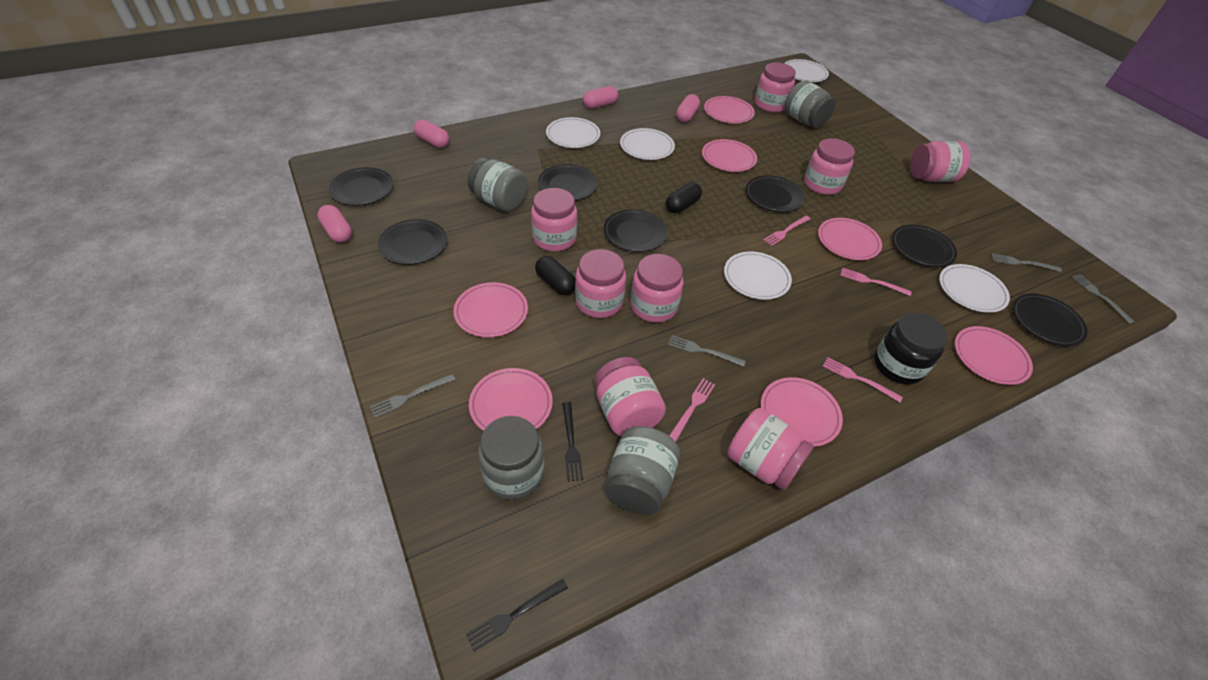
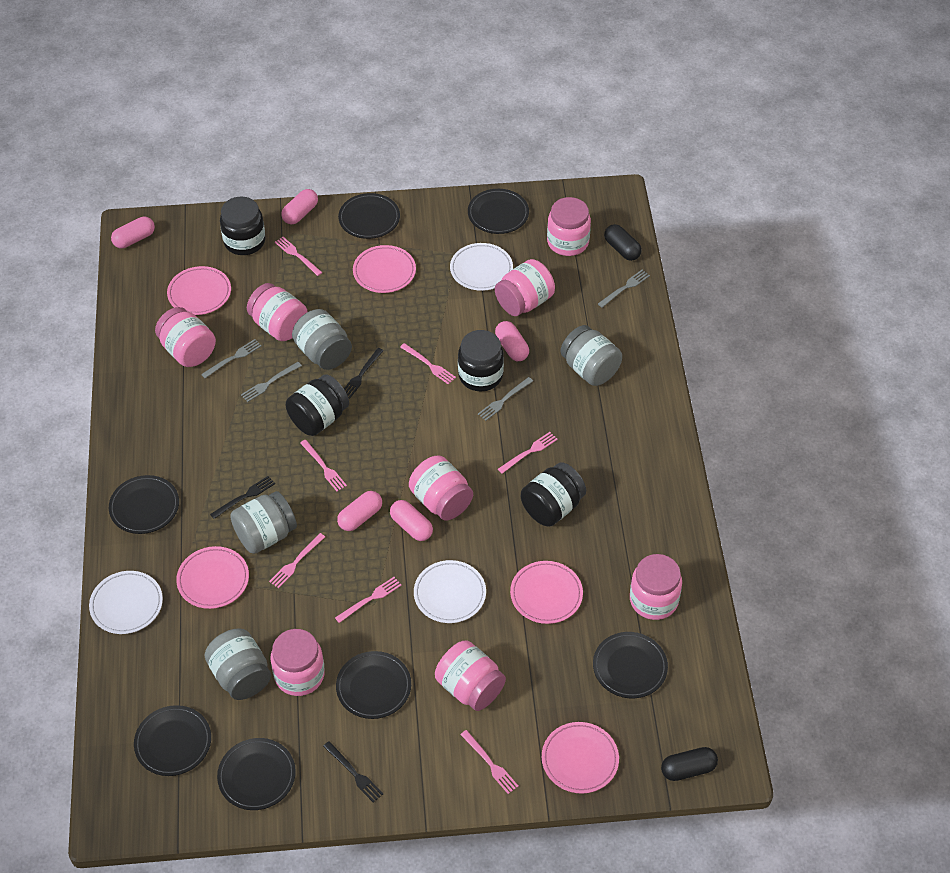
black fork: 2 -> 3
black jar: 1 -> 4
pink capsule: 4 -> 5
pink fork: 4 -> 7
pink plate: 7 -> 5
white plate: 5 -> 3

